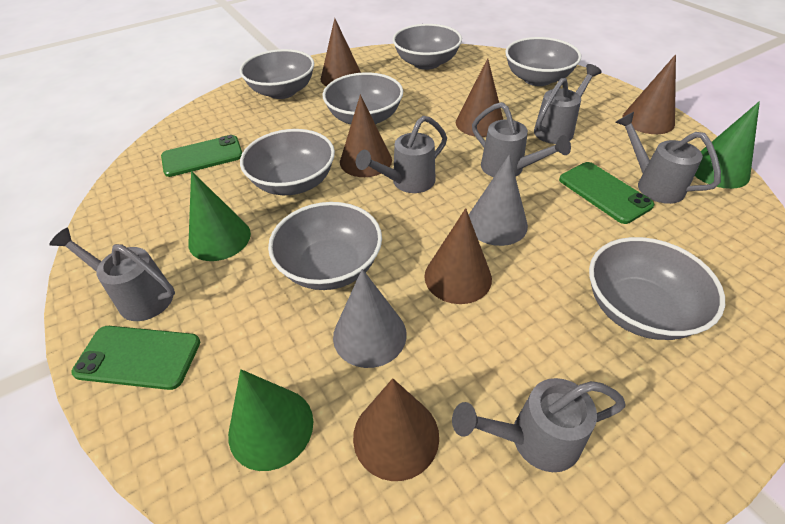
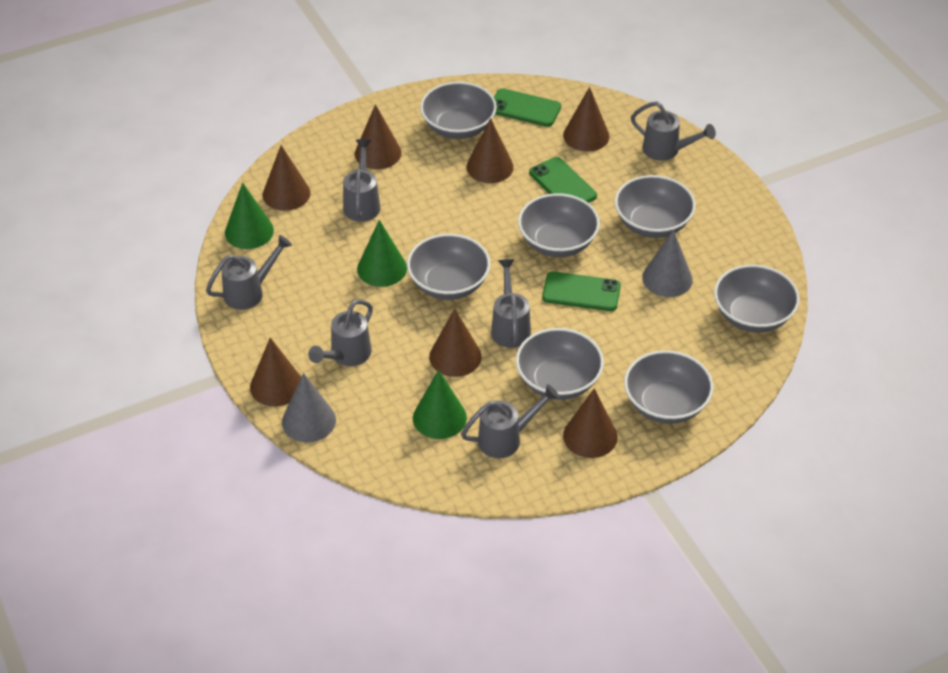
brown cone: 6 -> 7

